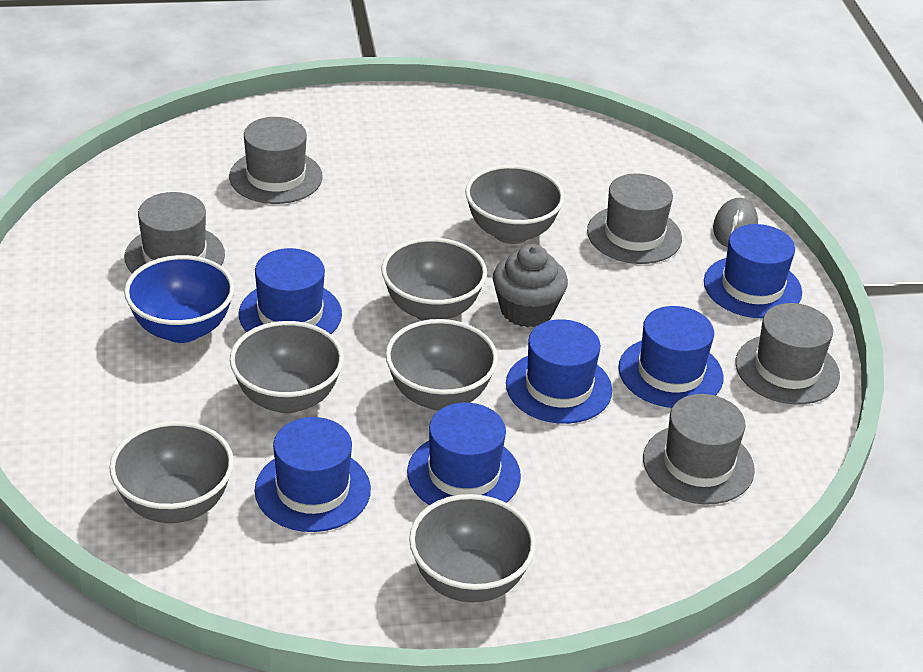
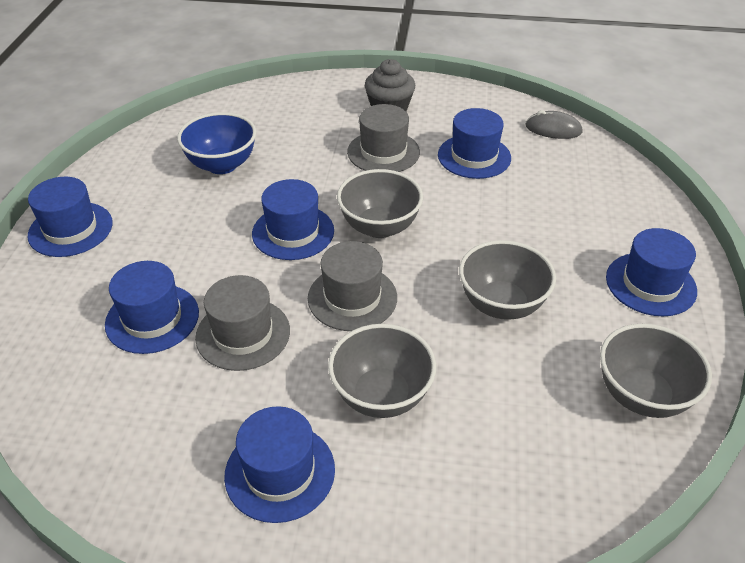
grey bowl: 6 -> 4
grey hat: 5 -> 3

